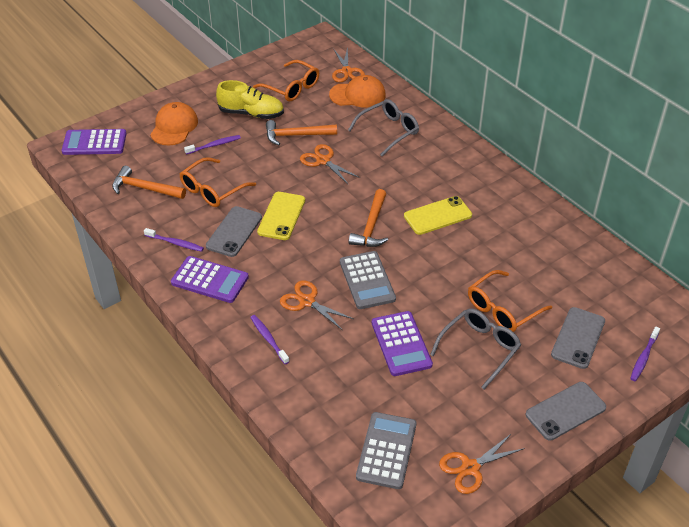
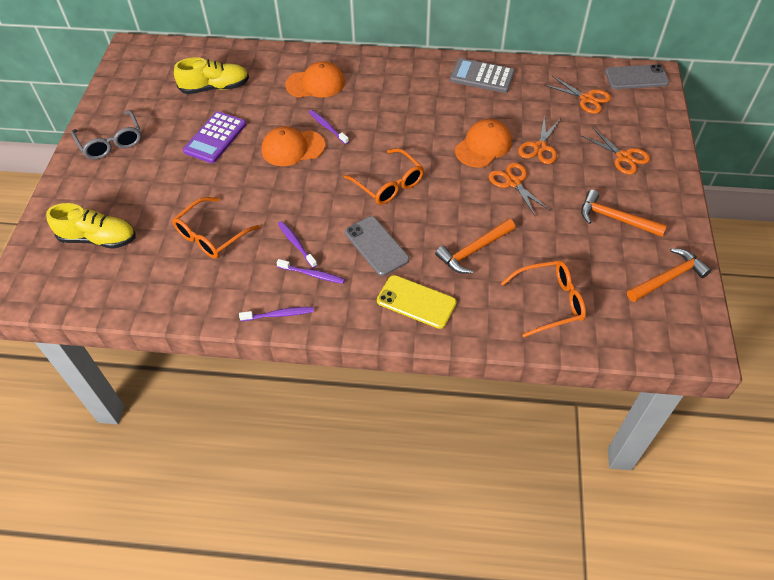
grey calculator: 2 -> 1
grey glasses: 2 -> 1
grey phone: 3 -> 2
orange cap: 2 -> 3
purple calculator: 3 -> 1
yellow phone: 2 -> 1
yellow shoe: 1 -> 2

